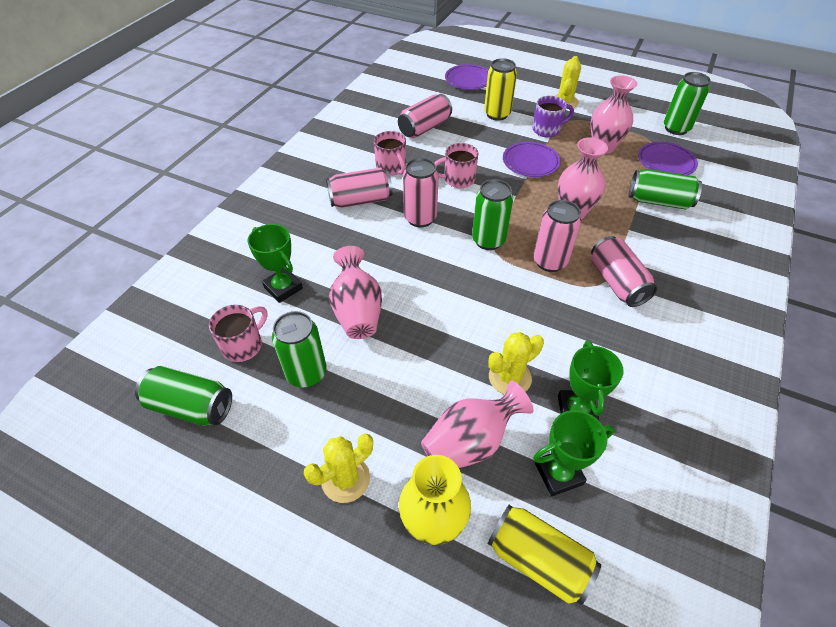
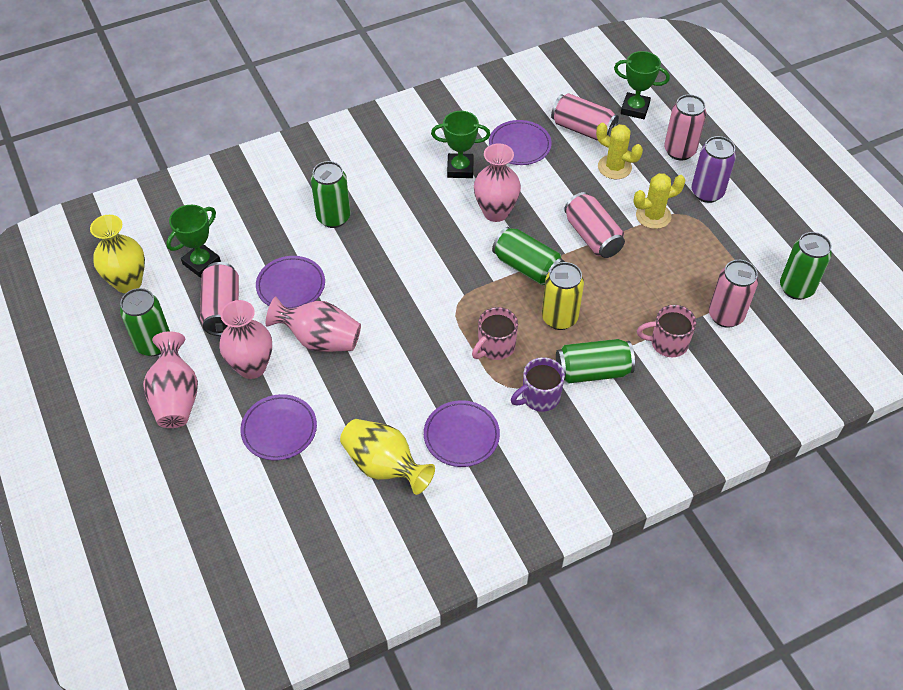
pink mug: 3 -> 2
purple can: 0 -> 1
purple plate: 3 -> 4
yellow cactus: 3 -> 2
yellow can: 2 -> 1
yellow vase: 1 -> 2

